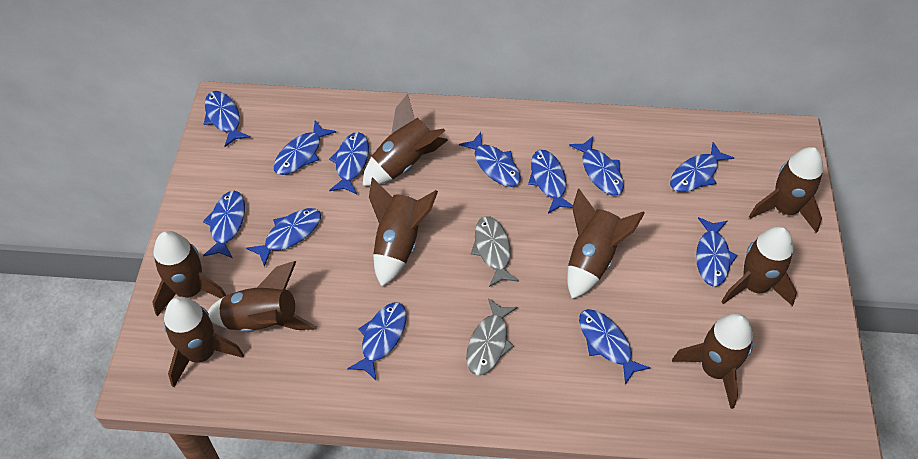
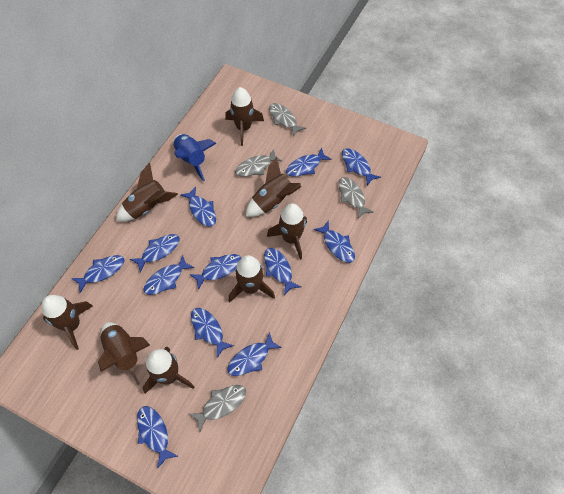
blue rocket: 0 -> 1
brown rocket: 9 -> 8
grey fish: 2 -> 4

